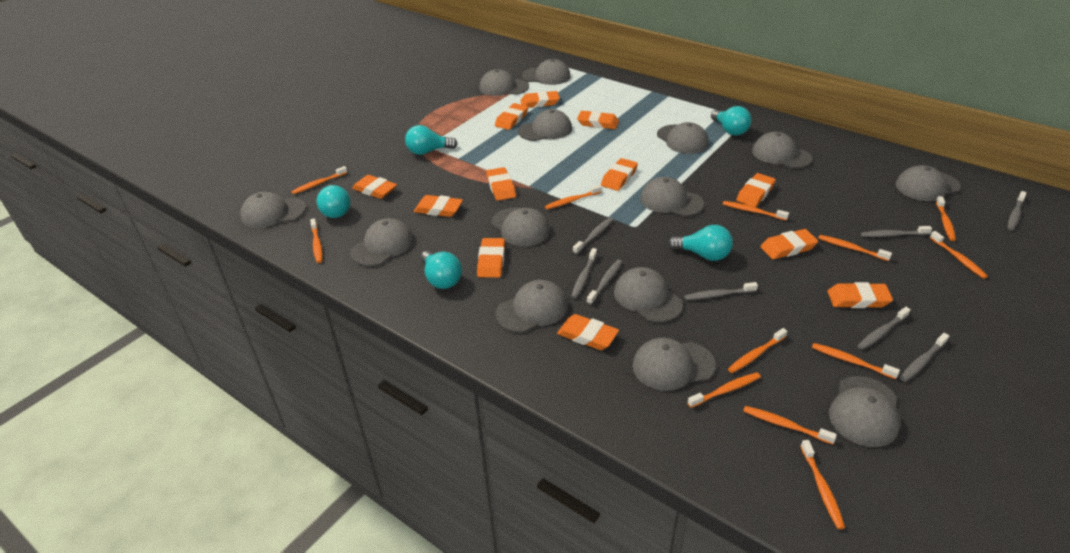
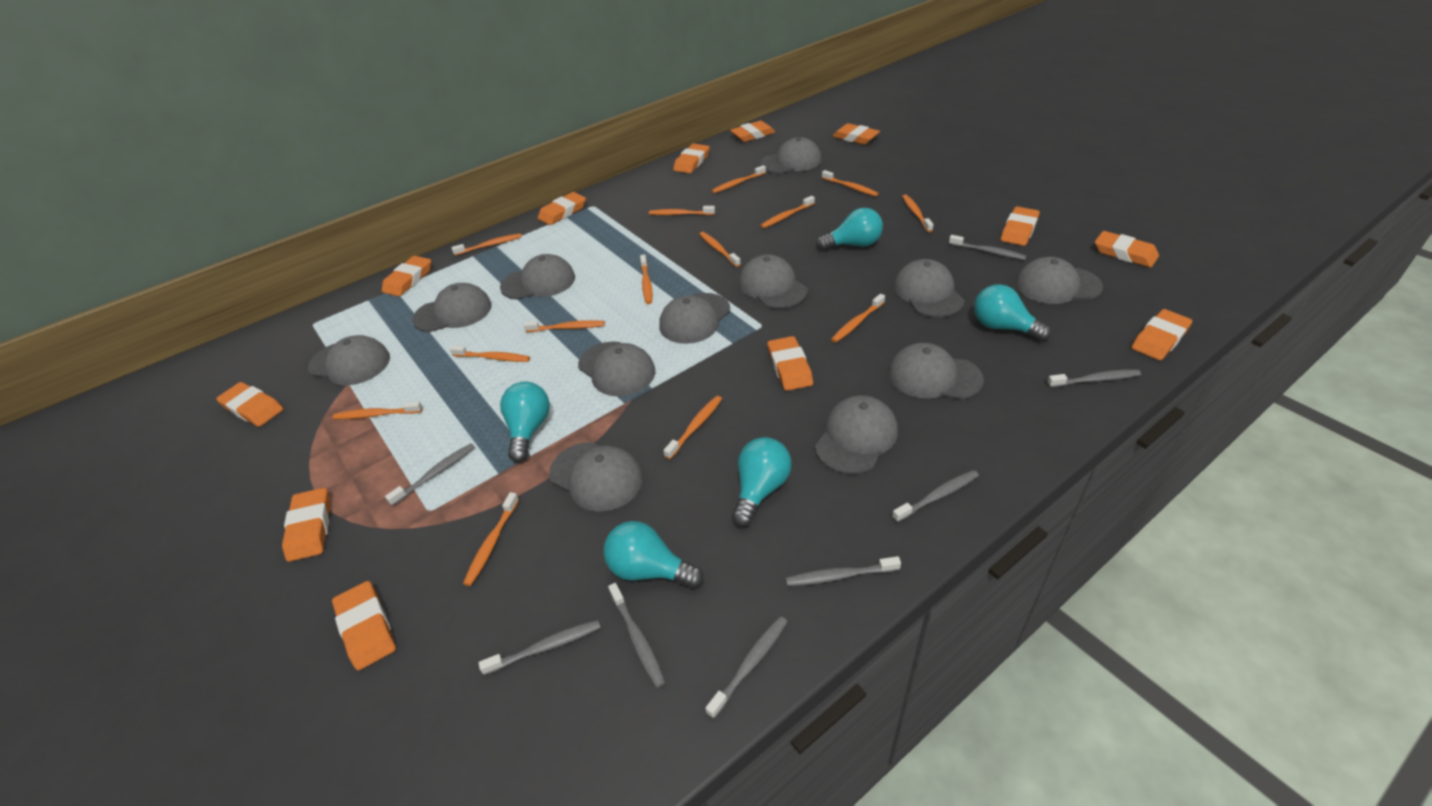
grey cap: 14 -> 12
orange toothbrush: 12 -> 14

